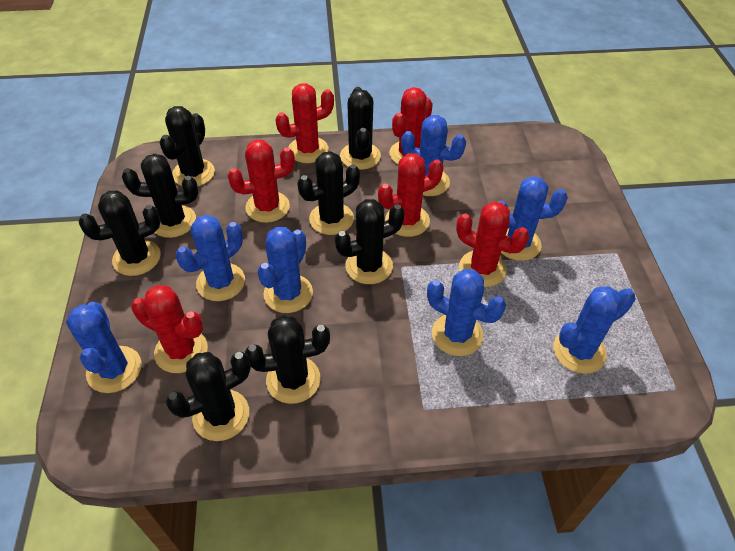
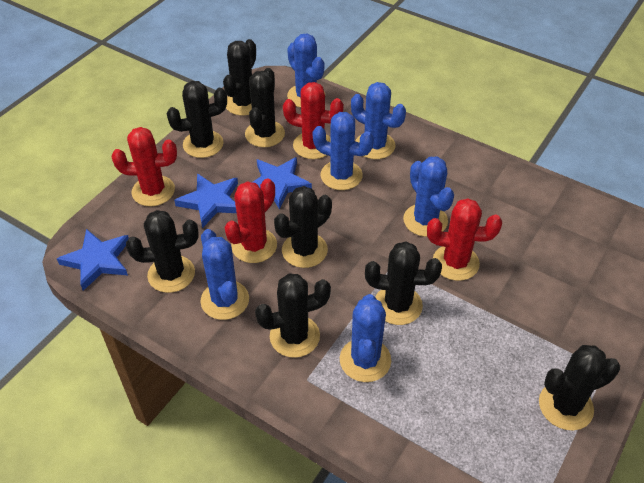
blue cactus: 7 -> 6
blue star: 0 -> 3
red cactus: 6 -> 4

